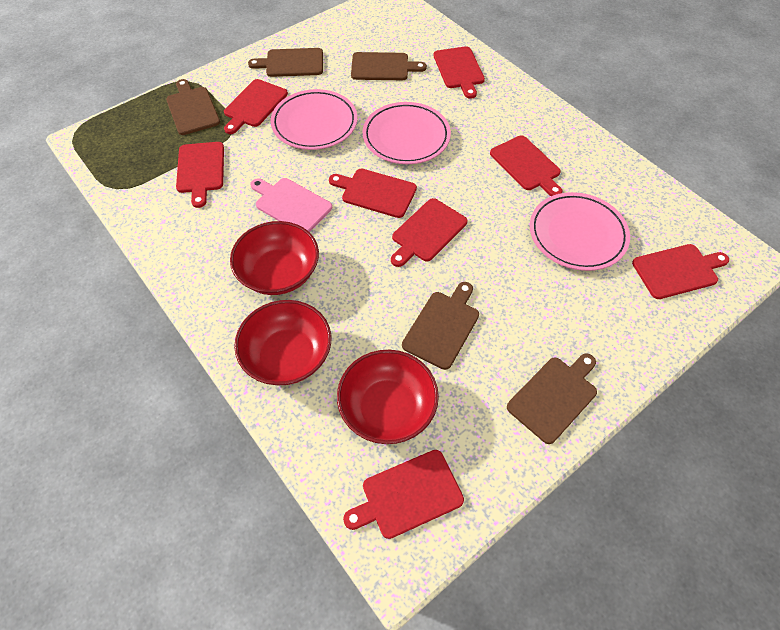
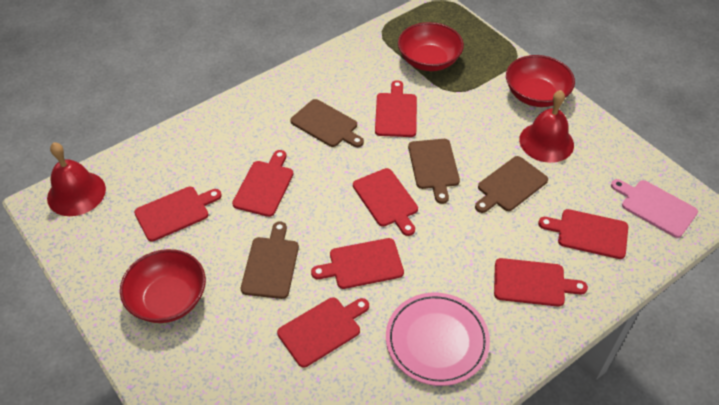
brown cutting board: 5 -> 4
pink plate: 3 -> 1
red bell: 0 -> 2

